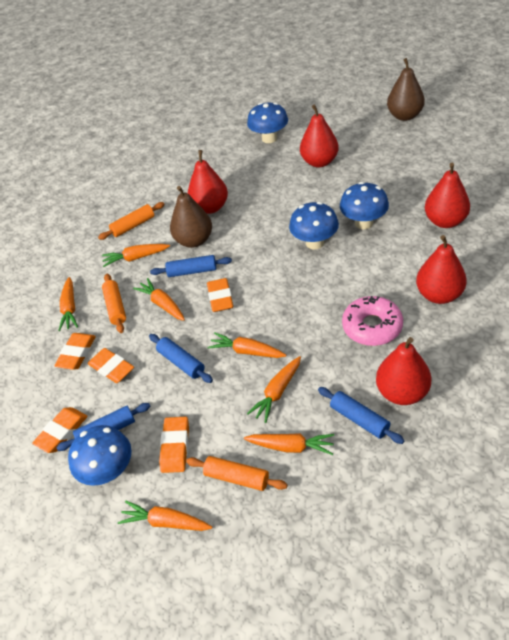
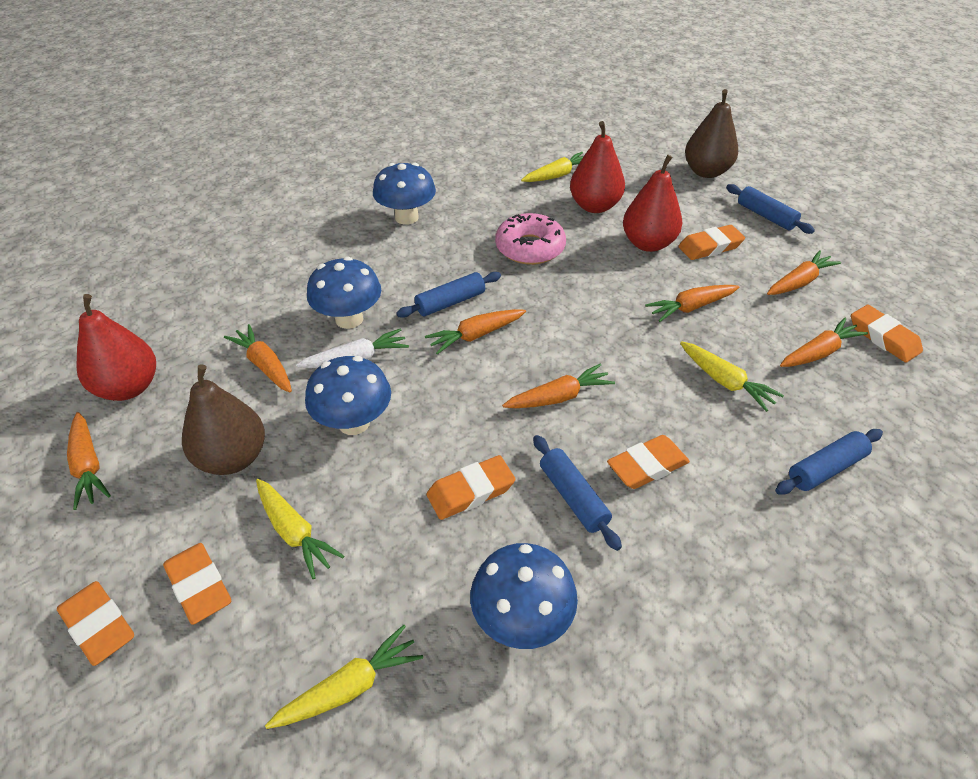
orange eraser: 5 -> 6
orange rolling pin: 3 -> 0
red pear: 5 -> 3
white carrot: 0 -> 1
yellow carrot: 0 -> 4

